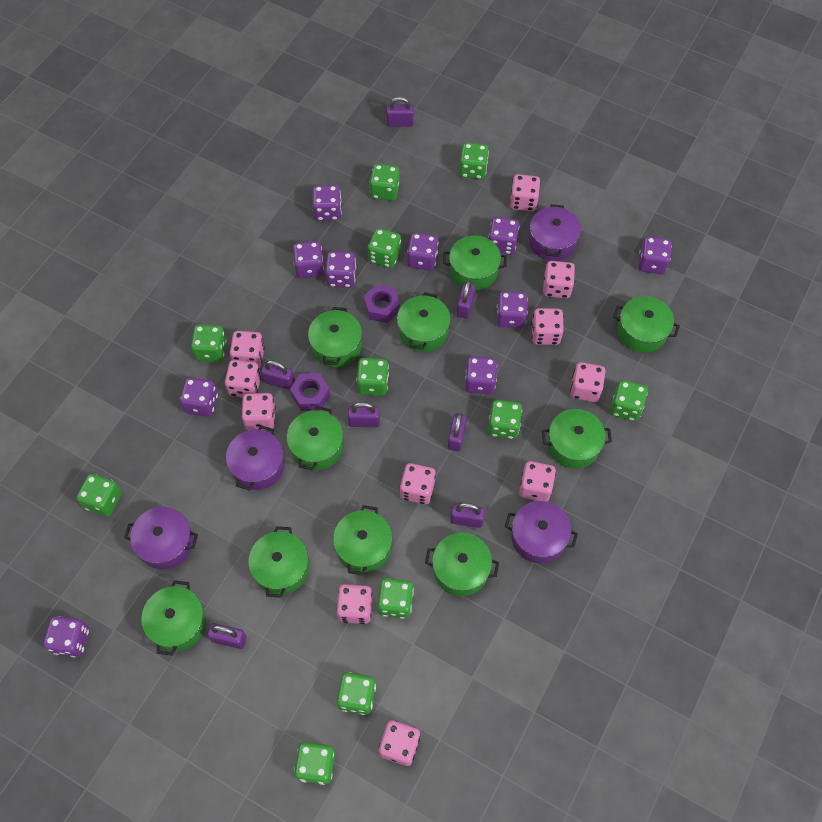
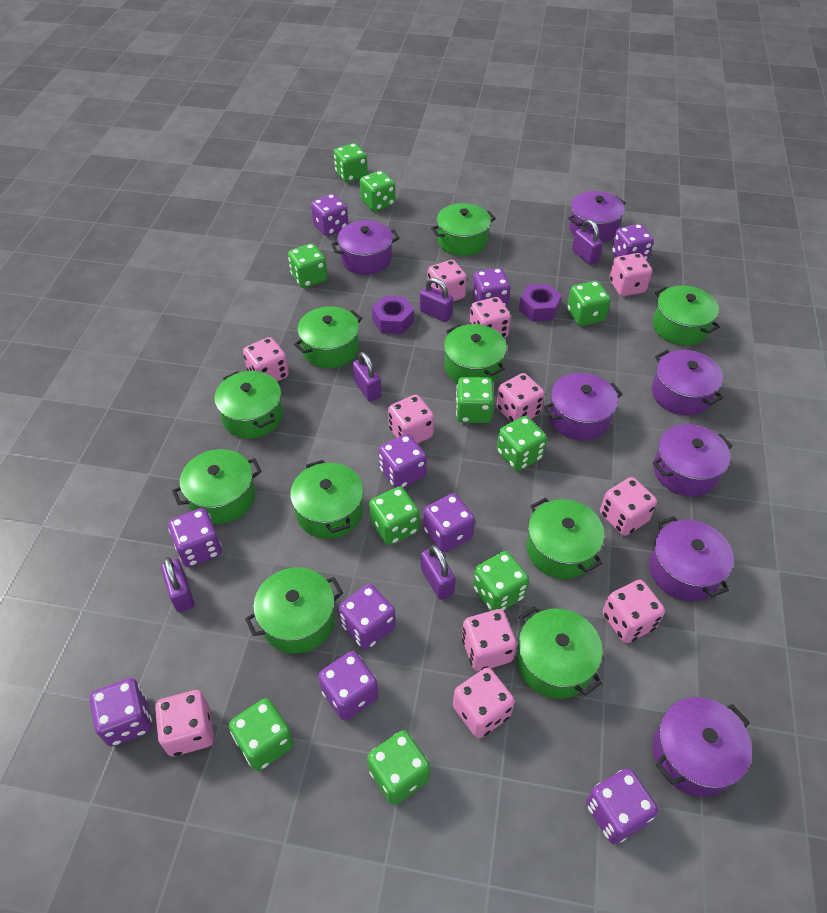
green dice: 11 -> 10
purple padlock: 7 -> 5
purple pot: 4 -> 7

